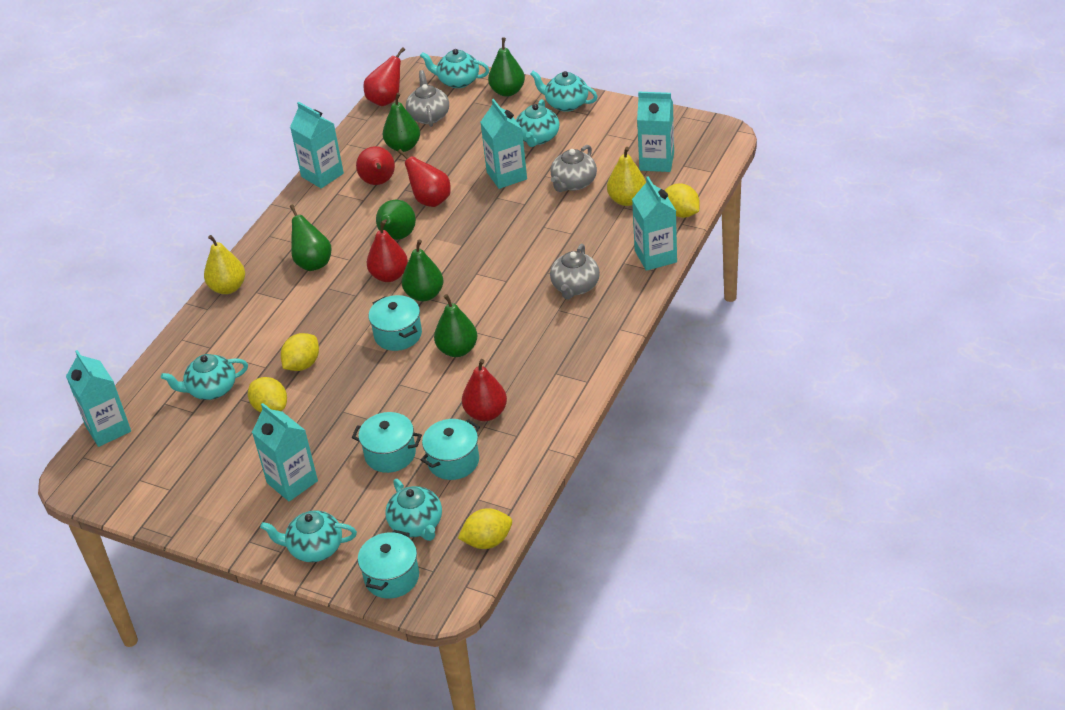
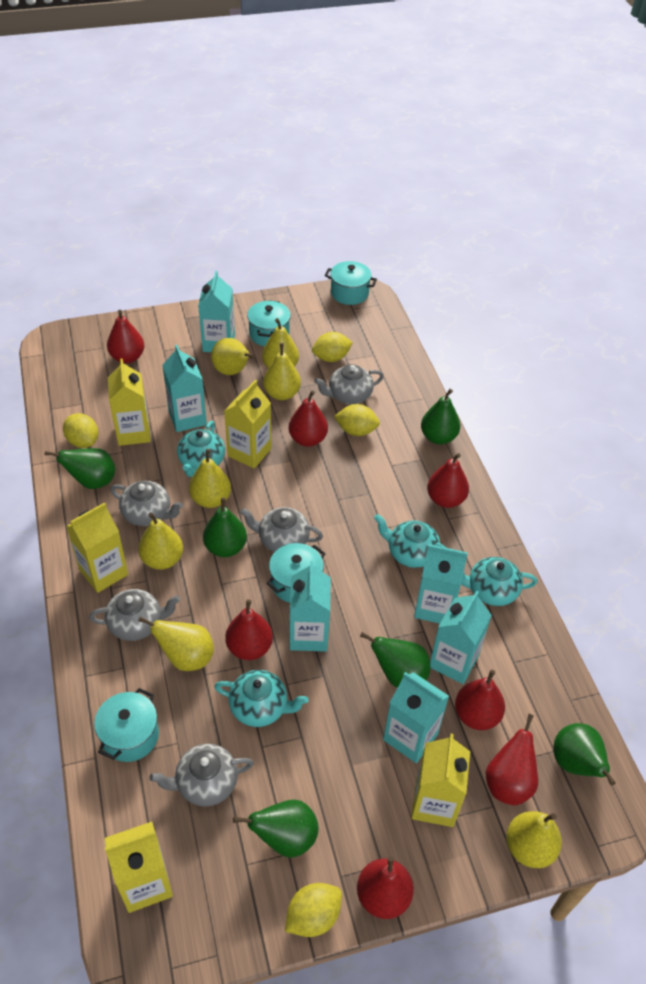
grey teapot: 3 -> 5
red pear: 5 -> 7
turquoise teapot: 6 -> 4
yellow carton: 0 -> 5
yellow pear: 2 -> 7

